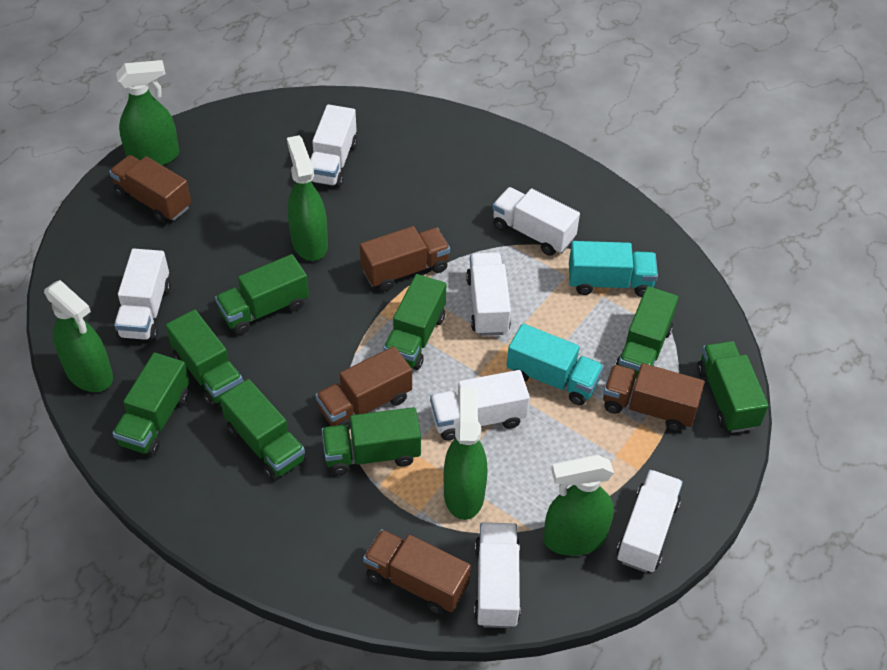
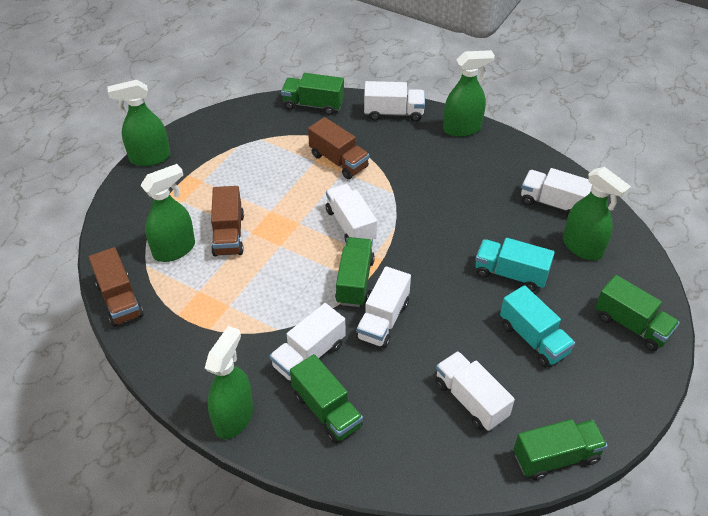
brown truck: 5 -> 3
green truck: 8 -> 5
white truck: 7 -> 6

